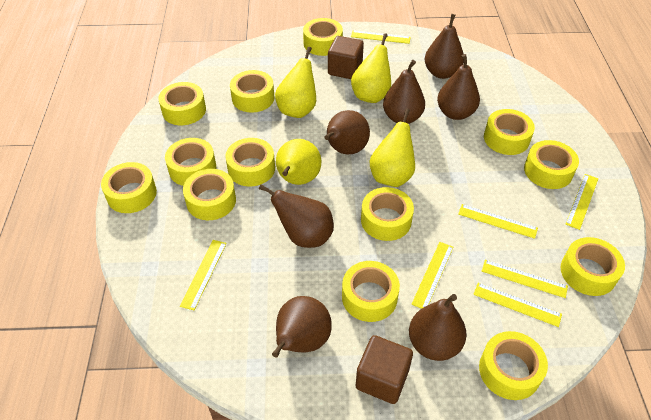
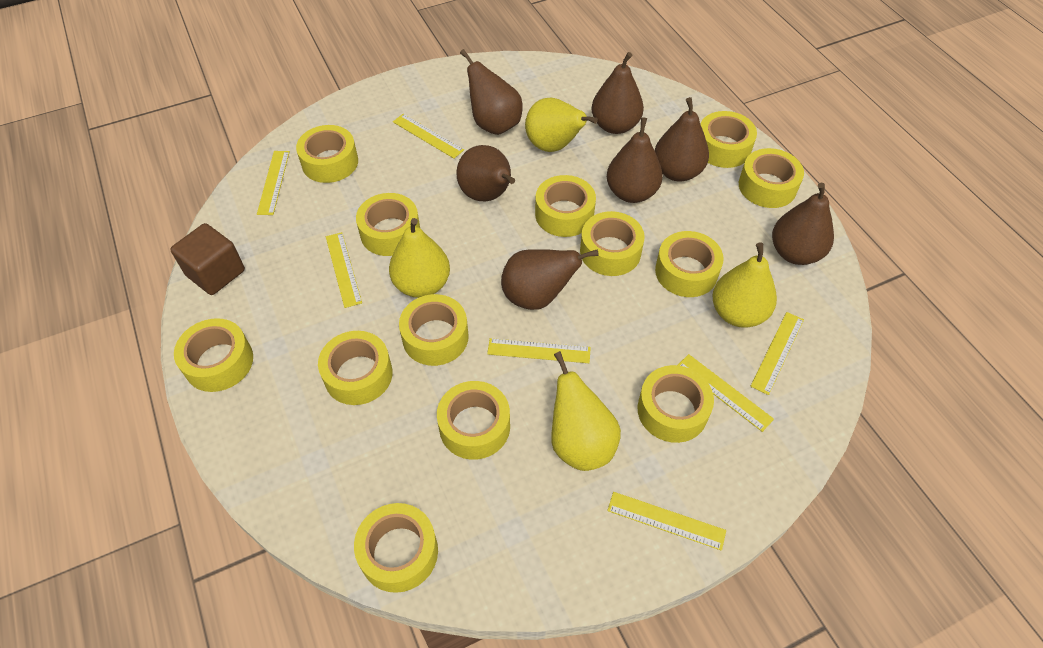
brown cube: 2 -> 1

